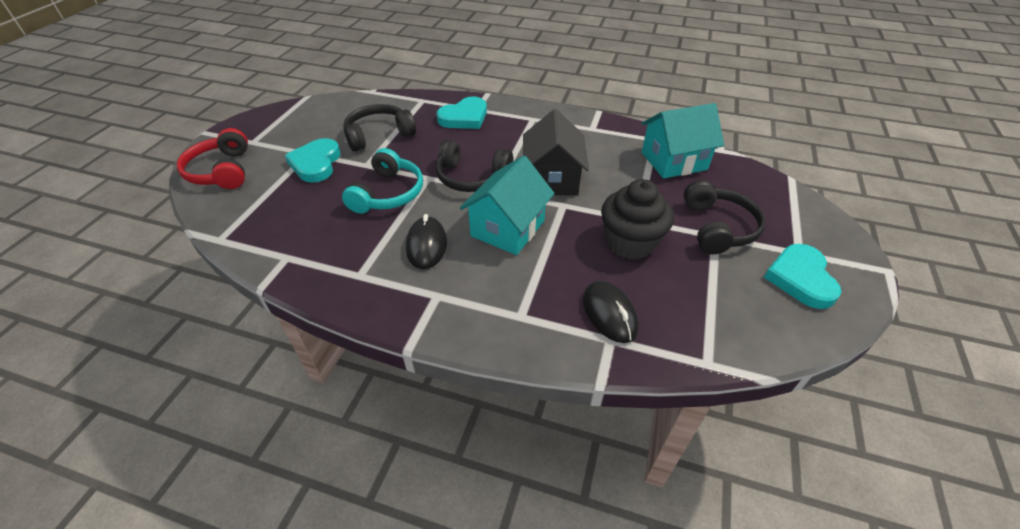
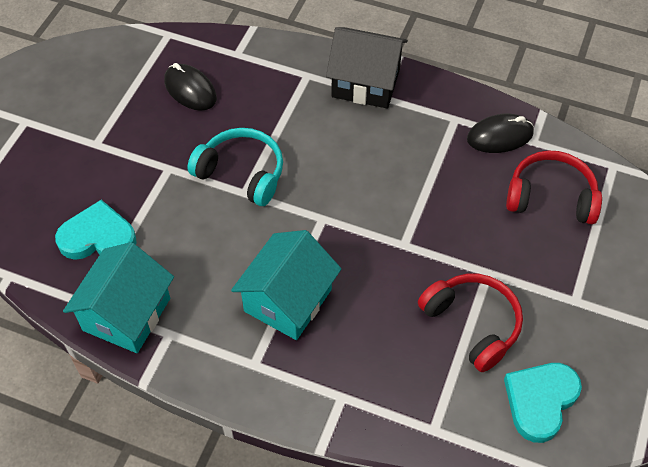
black cupcake: 1 -> 0
black headphones: 3 -> 0
red headphones: 1 -> 2
turquoise heart: 3 -> 2

